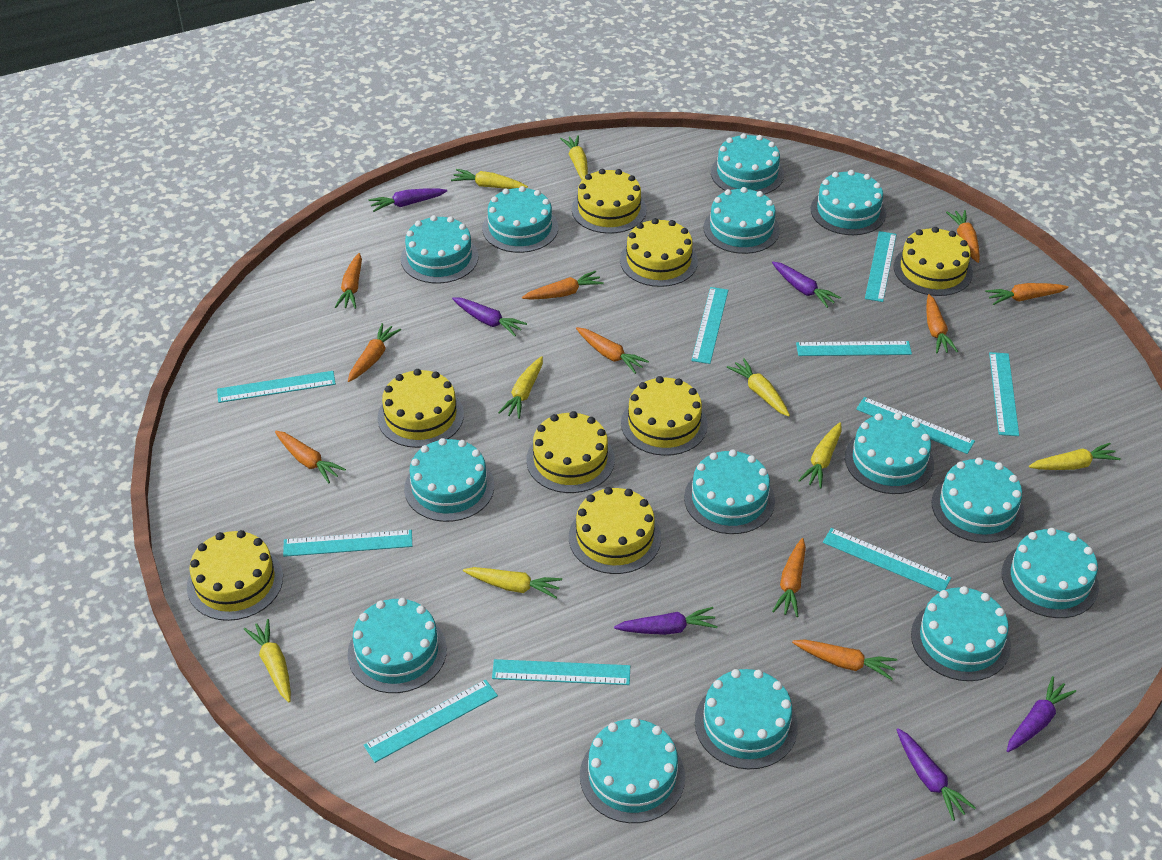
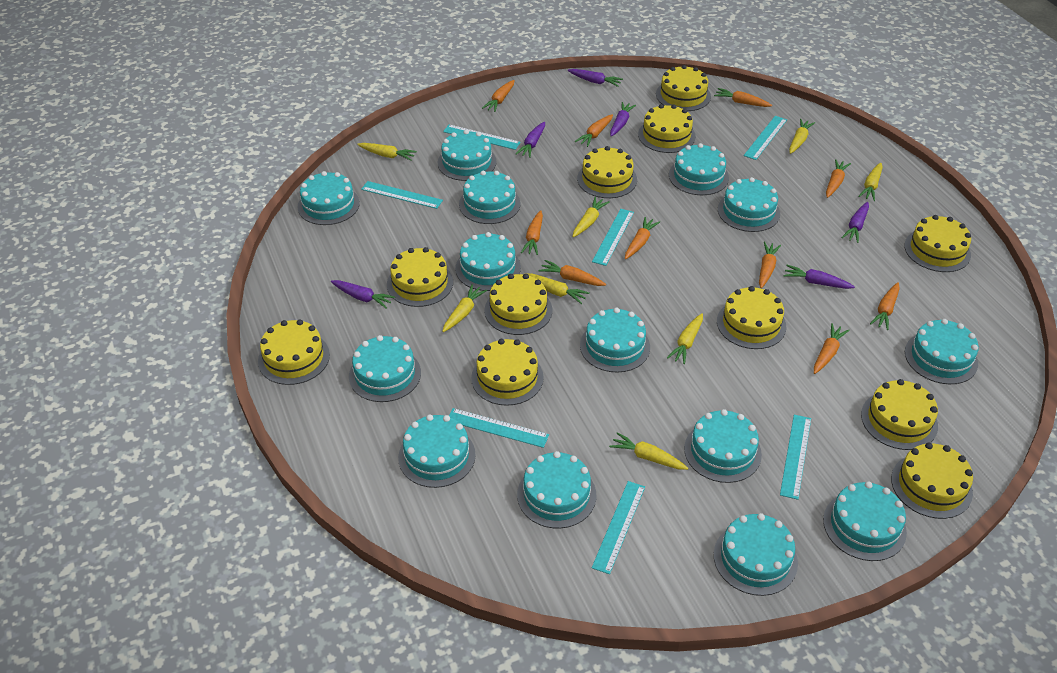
turquoise ruler: 10 -> 7
yellow cake: 8 -> 11

